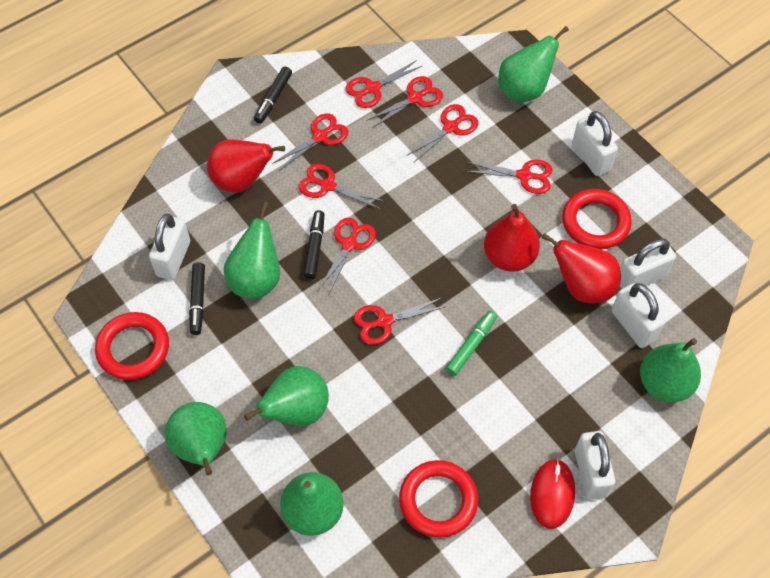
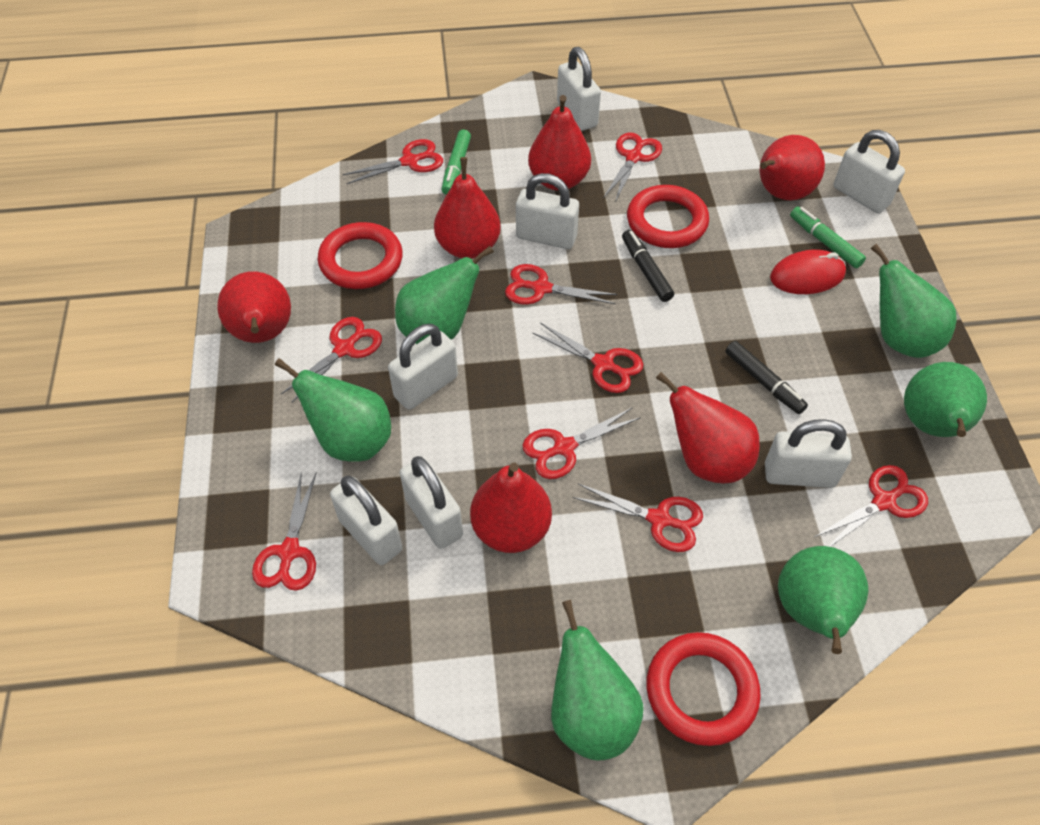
black marker: 3 -> 2
green marker: 1 -> 2
red pear: 3 -> 6
red scissors: 8 -> 9
white padlock: 5 -> 7

